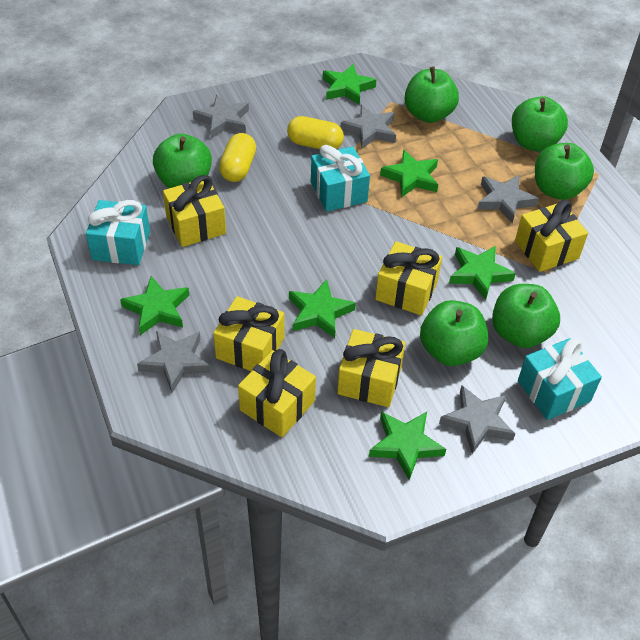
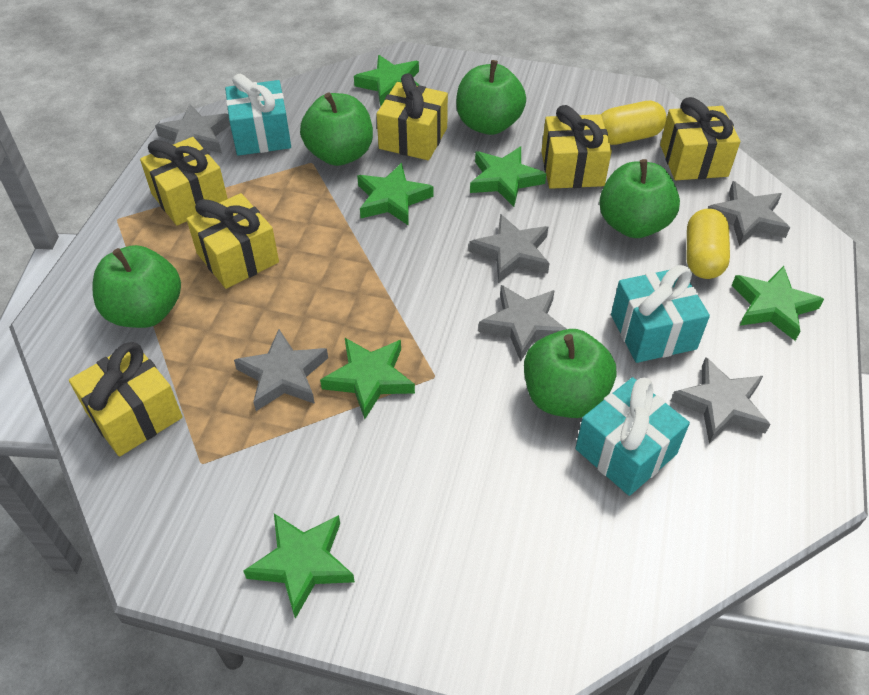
green apple: 6 -> 5
grey star: 5 -> 6

